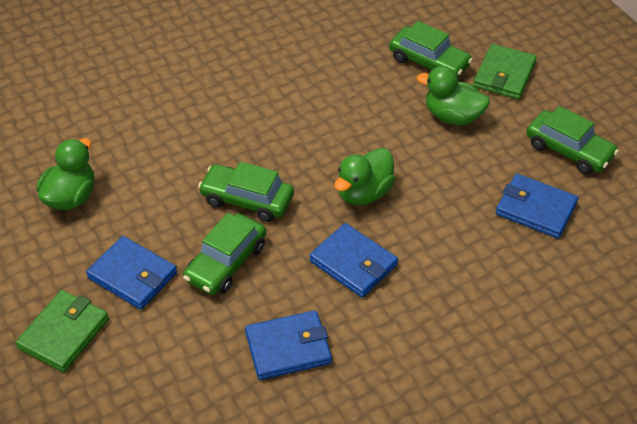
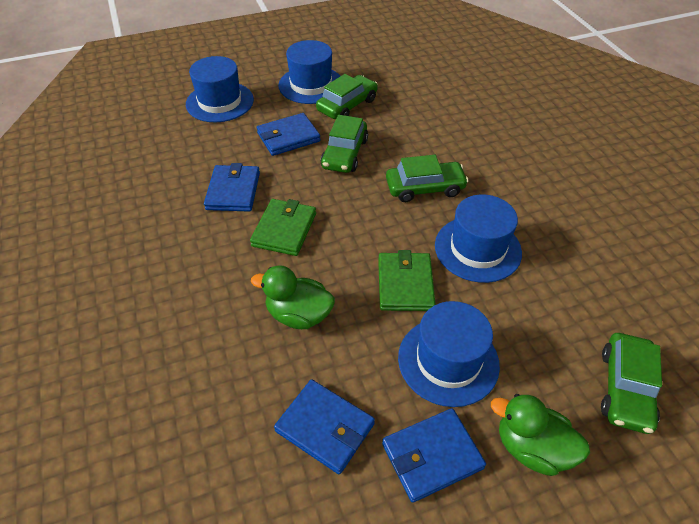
blue hat: 0 -> 4
green duck: 3 -> 2

